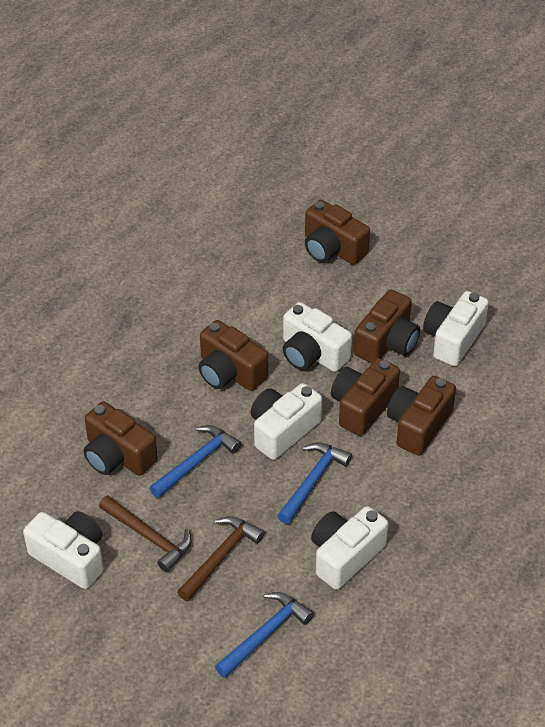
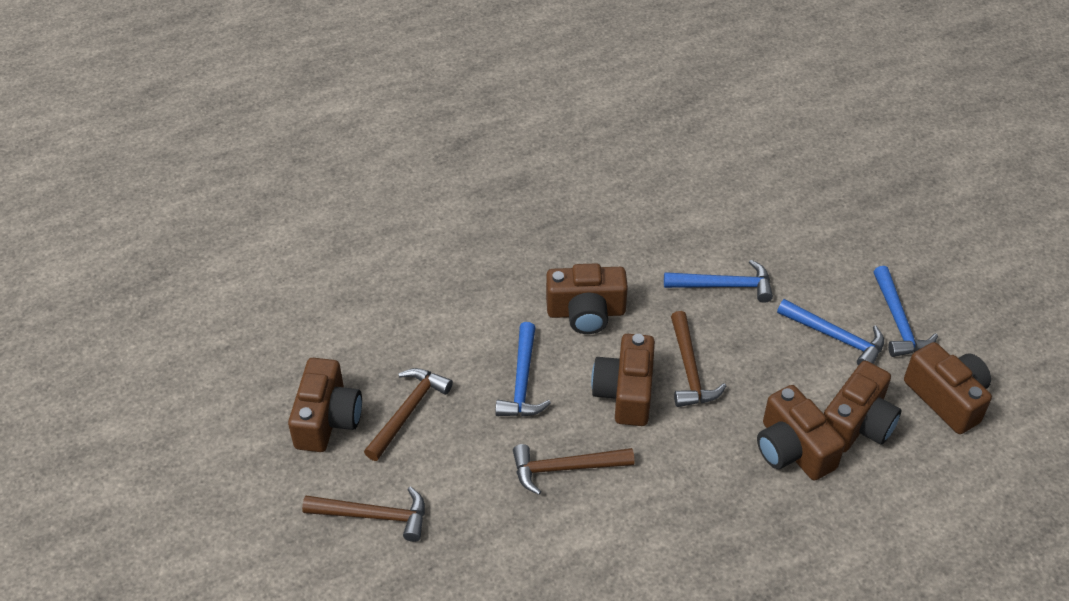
blue hammer: 3 -> 4
brown hammer: 2 -> 4
white camera: 5 -> 0

